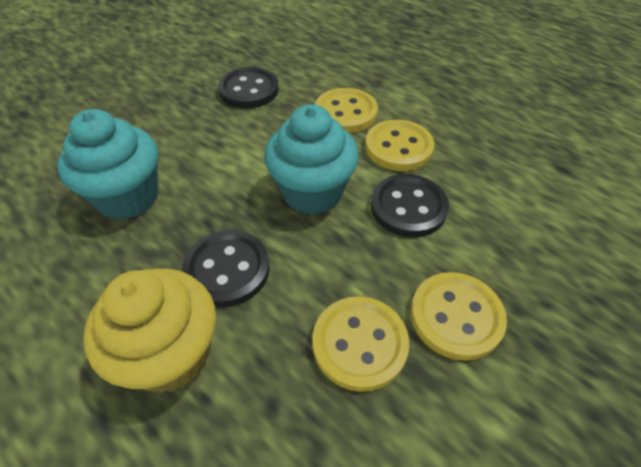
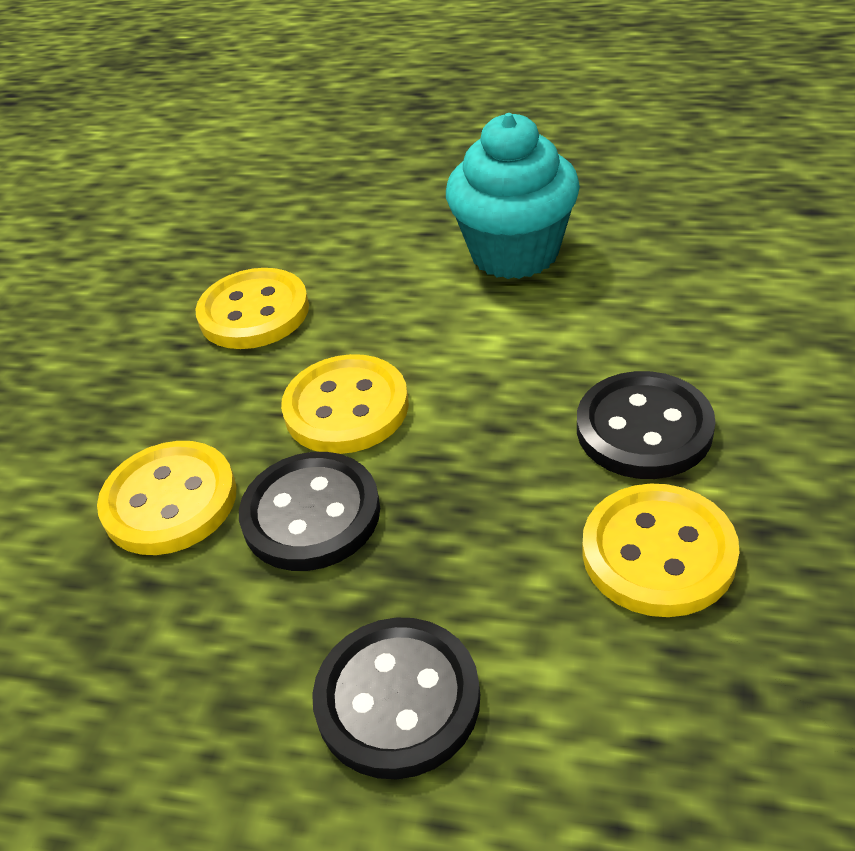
turquoise cupcake: 2 -> 1
yellow cupcake: 1 -> 0

